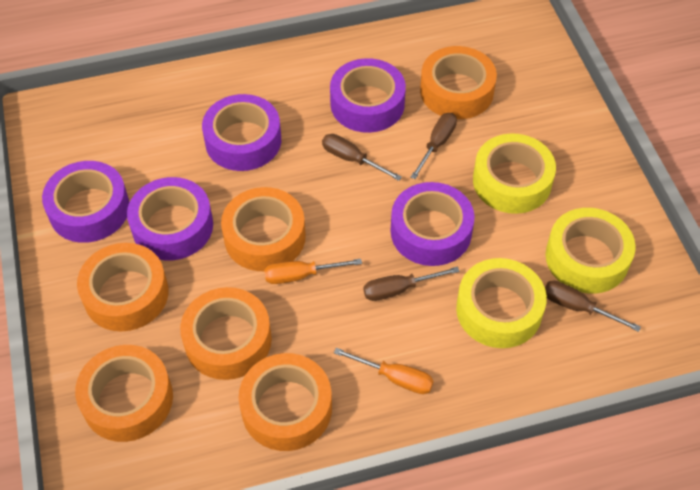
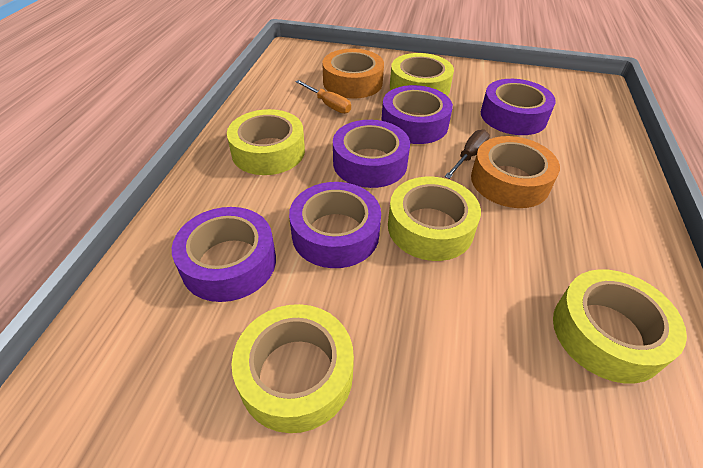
brown screwdriver: 4 -> 1
orange screwdriver: 2 -> 1
orange tape: 6 -> 2
yellow tape: 3 -> 5

